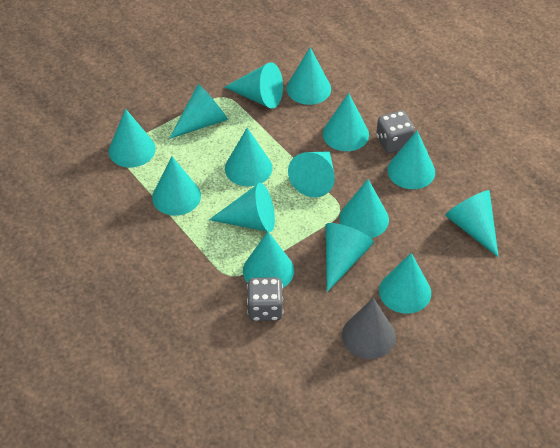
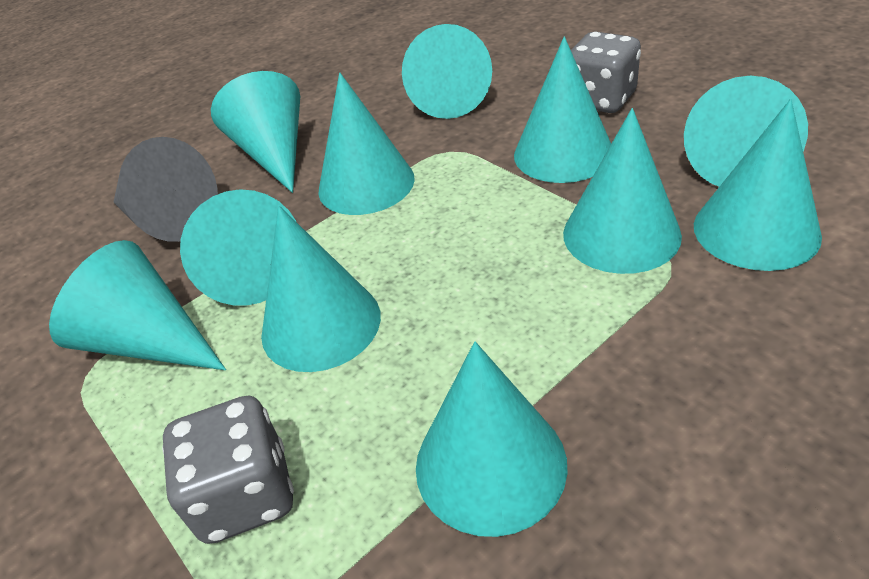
turquoise cone: 15 -> 11

